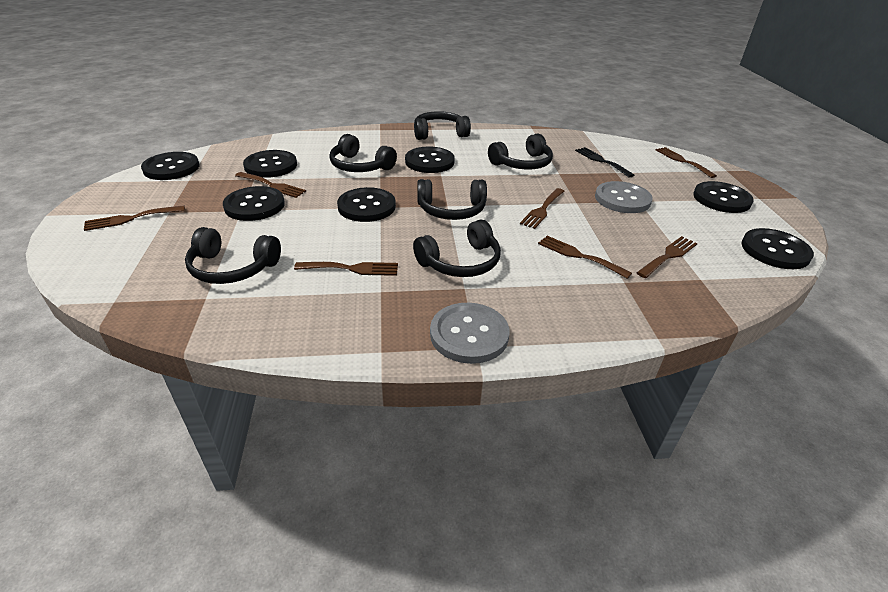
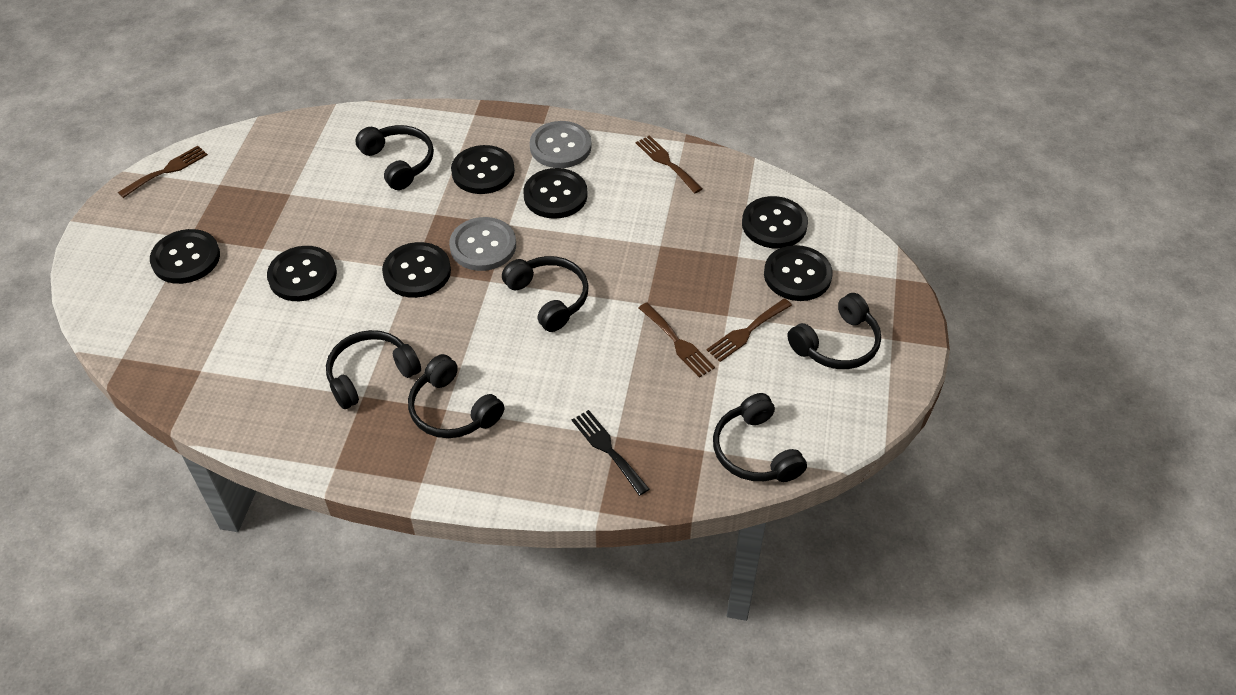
brown fork: 7 -> 4

